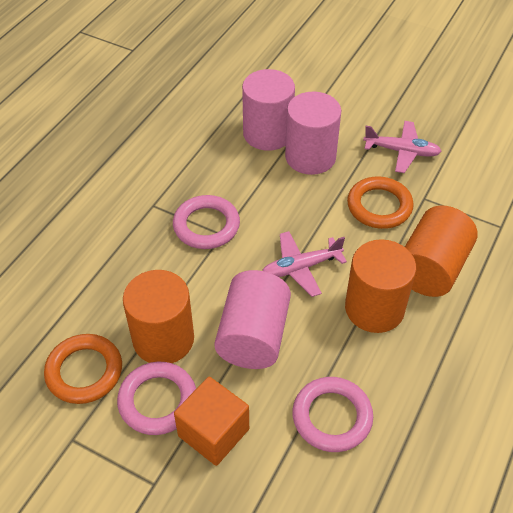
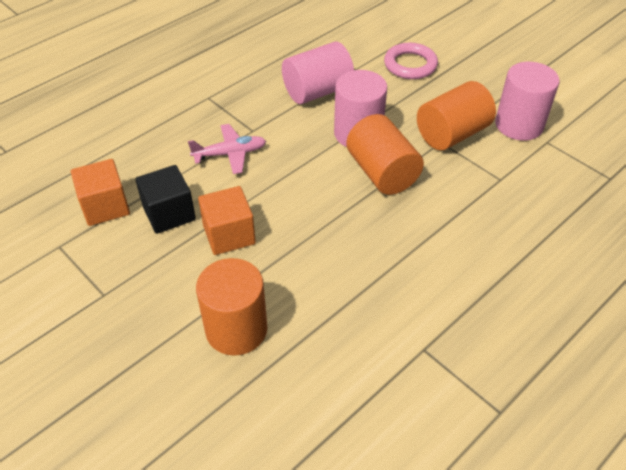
black cube: 0 -> 1
orange cube: 1 -> 2
orange ring: 2 -> 0
pink plane: 2 -> 1
pink ring: 3 -> 1

